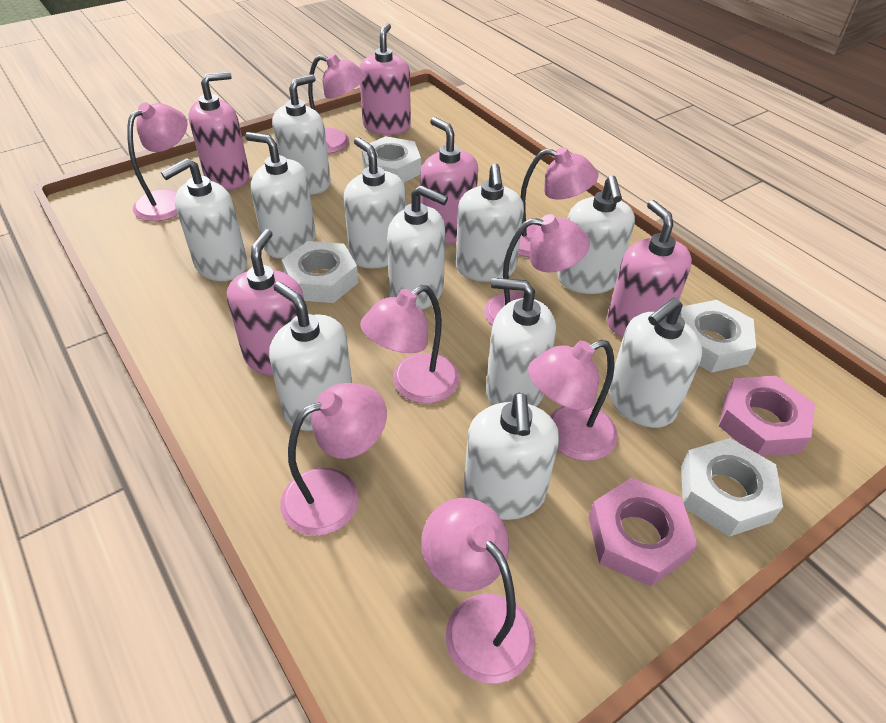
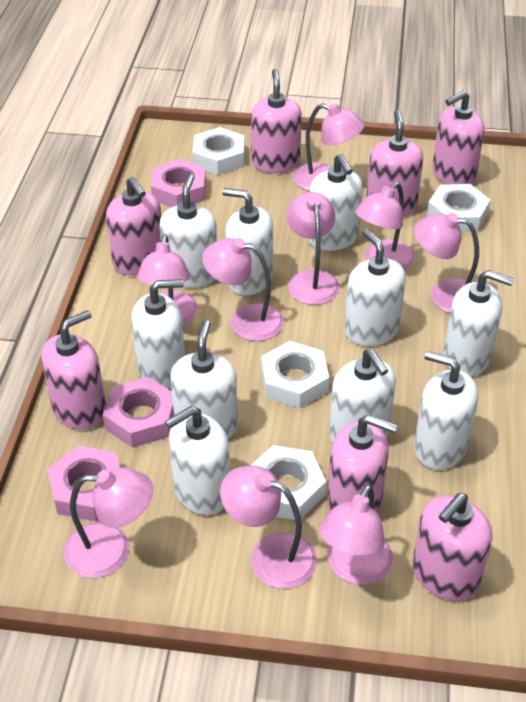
pink lamp: 8 -> 9
pink nut: 2 -> 3
pink soap dispenser: 5 -> 7
white soap dispenser: 11 -> 10

